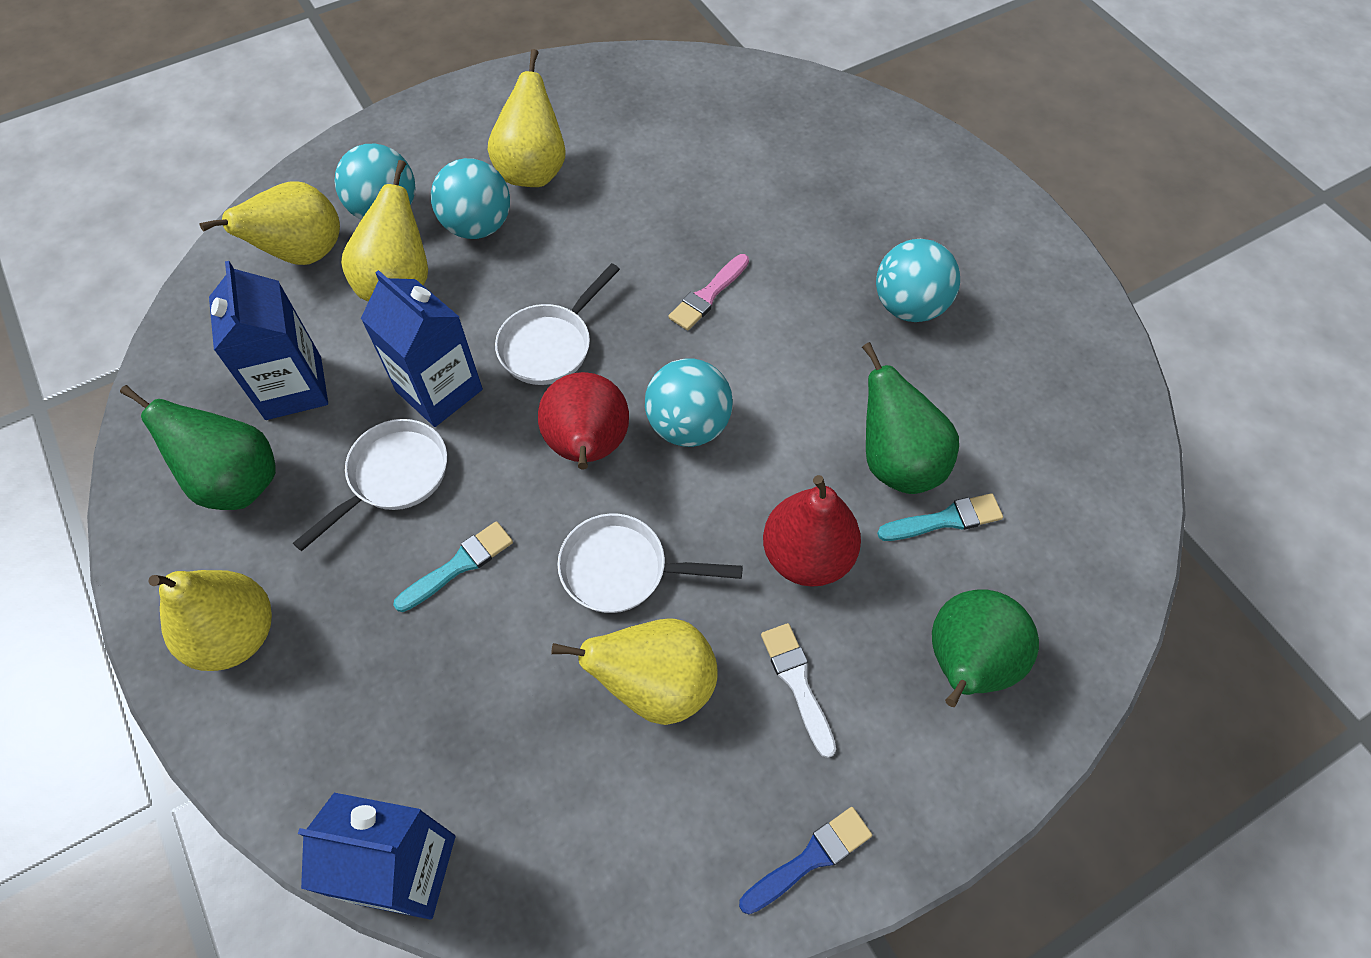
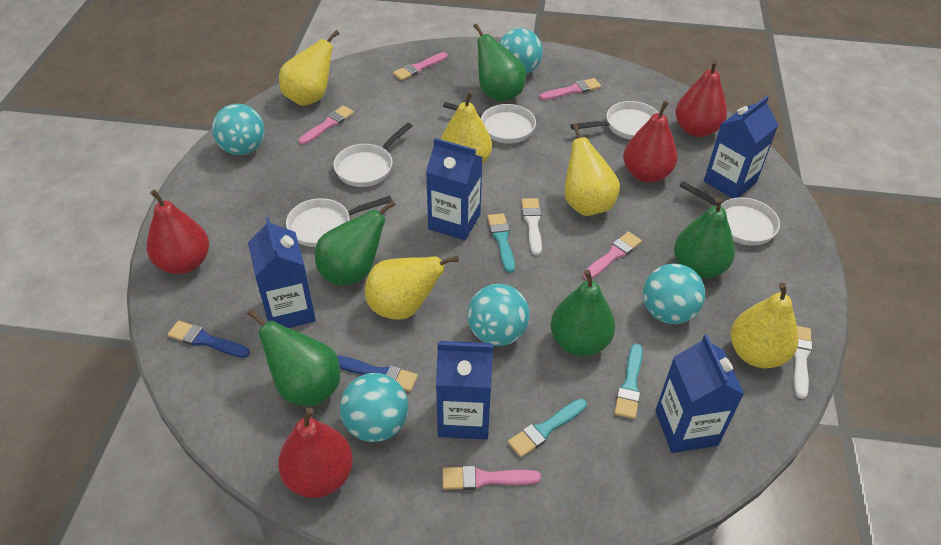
blue brush: 1 -> 2
blue carton: 3 -> 5
green pear: 3 -> 5
pink brush: 1 -> 5
red pear: 2 -> 4
turquoise ball: 4 -> 5
turquoise brush: 2 -> 3
white brush: 1 -> 2
white pan: 3 -> 5

